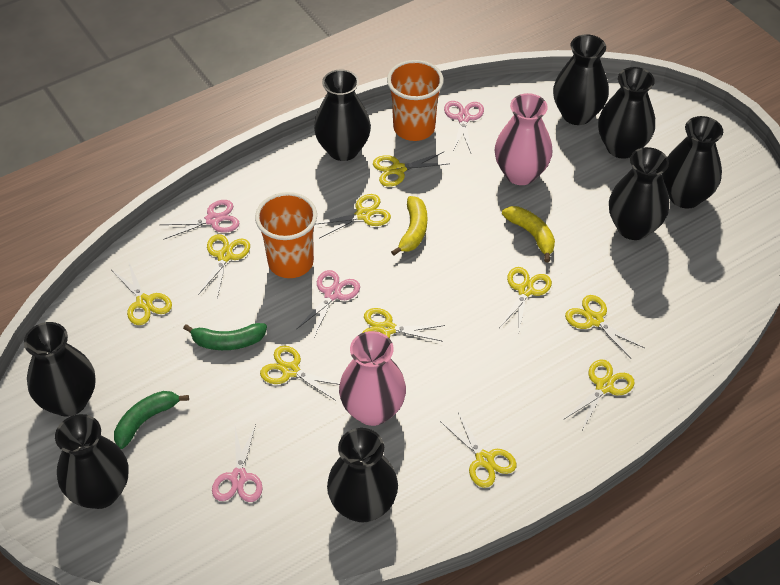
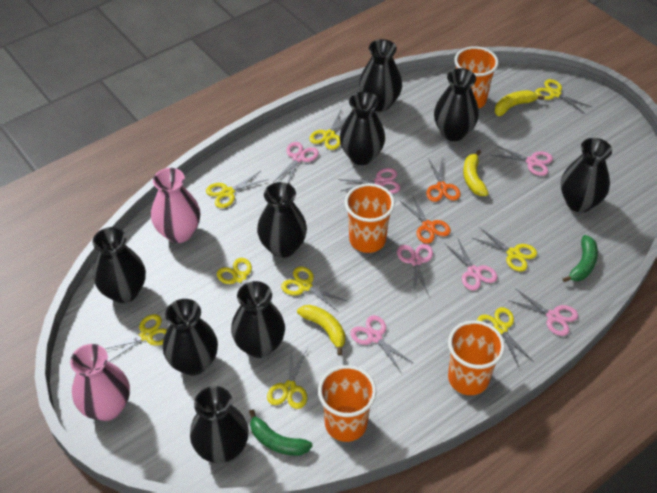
black vase: 8 -> 9
orange cup: 2 -> 4
orange scissors: 0 -> 2
pink scissors: 4 -> 7
yellow banana: 2 -> 3
yellow scissors: 10 -> 9

